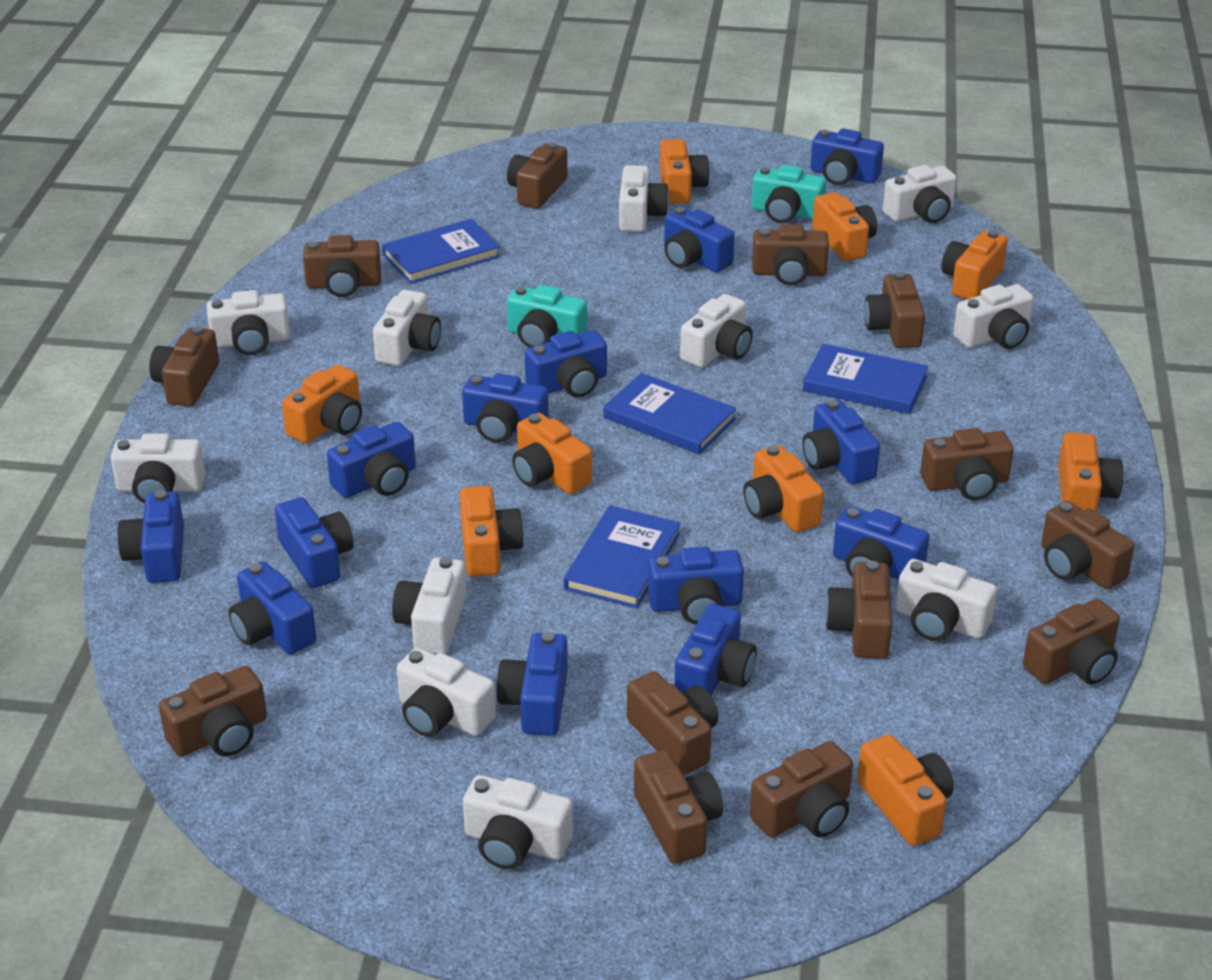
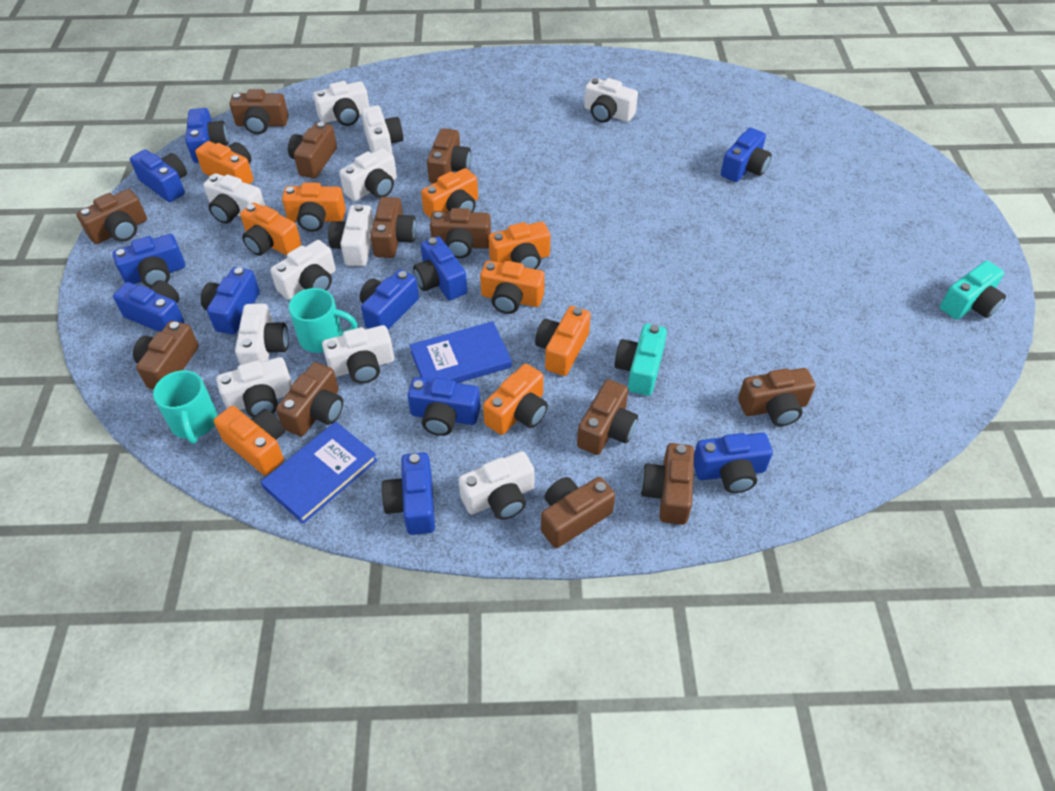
blue book: 4 -> 2
blue camera: 13 -> 11
brown camera: 13 -> 12
turquoise mug: 0 -> 2

